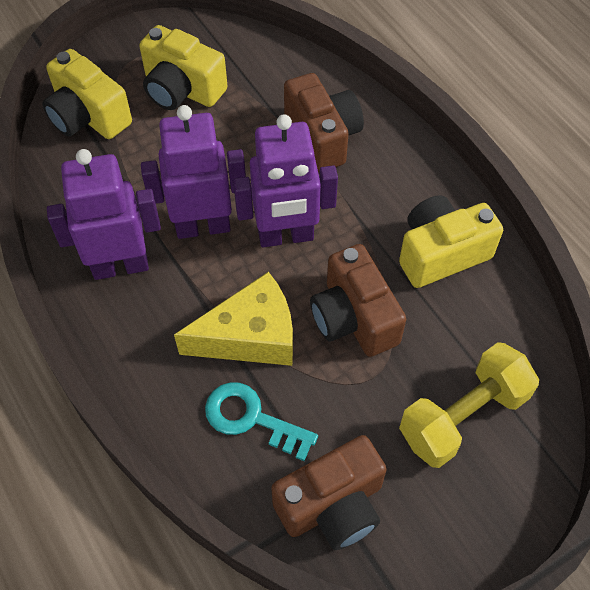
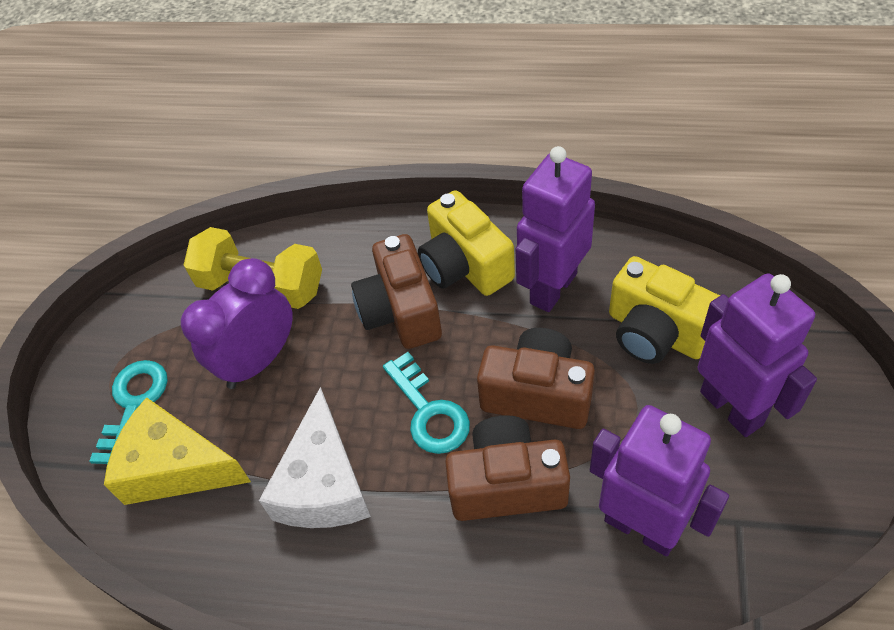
purple clock: 0 -> 1
turquoise key: 1 -> 2
white cheese: 0 -> 1
yellow camera: 3 -> 2

